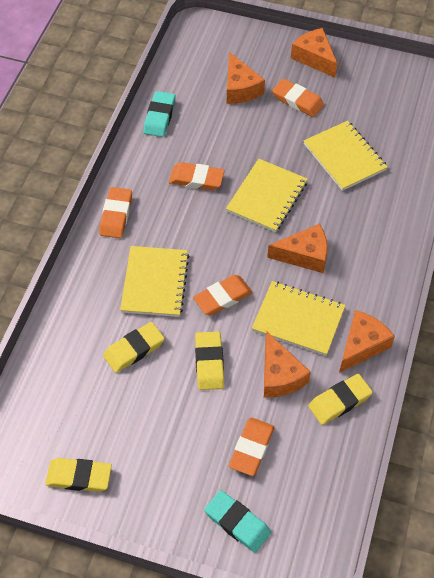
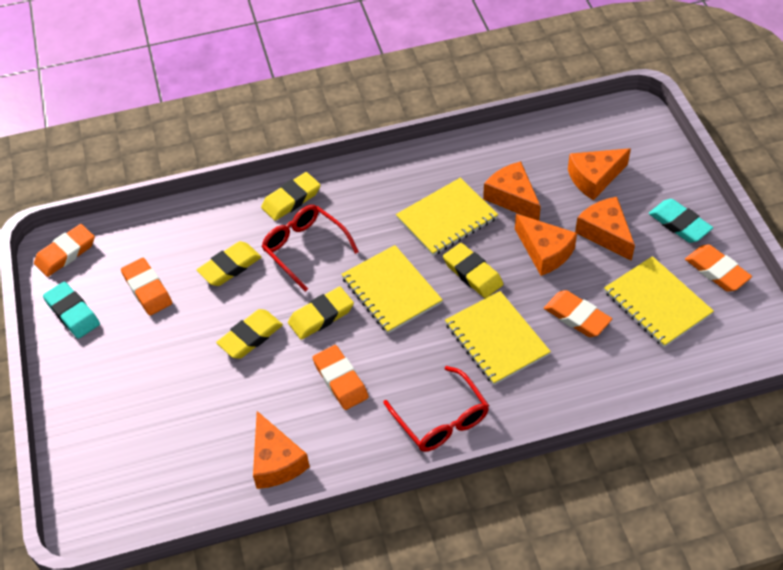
red glasses: 0 -> 2
yellow eraser: 4 -> 5

